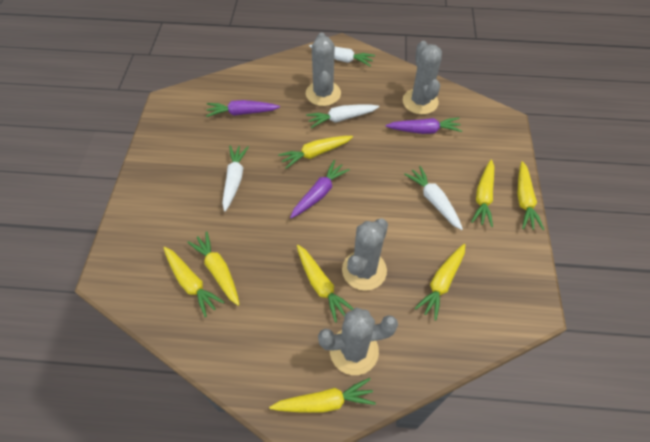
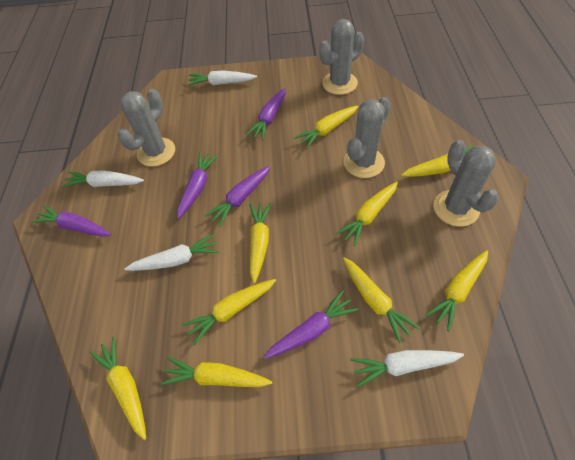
purple carrot: 3 -> 5
yellow carrot: 8 -> 9

